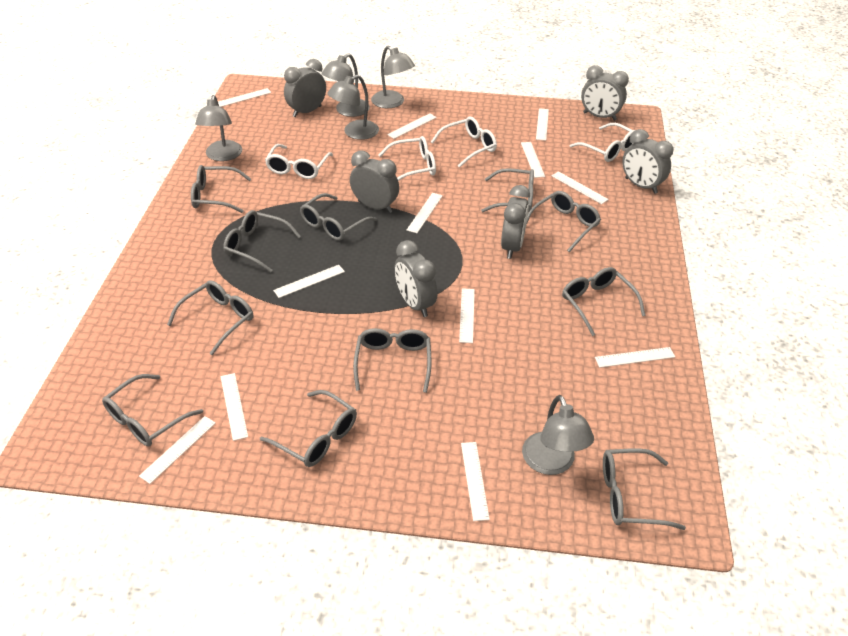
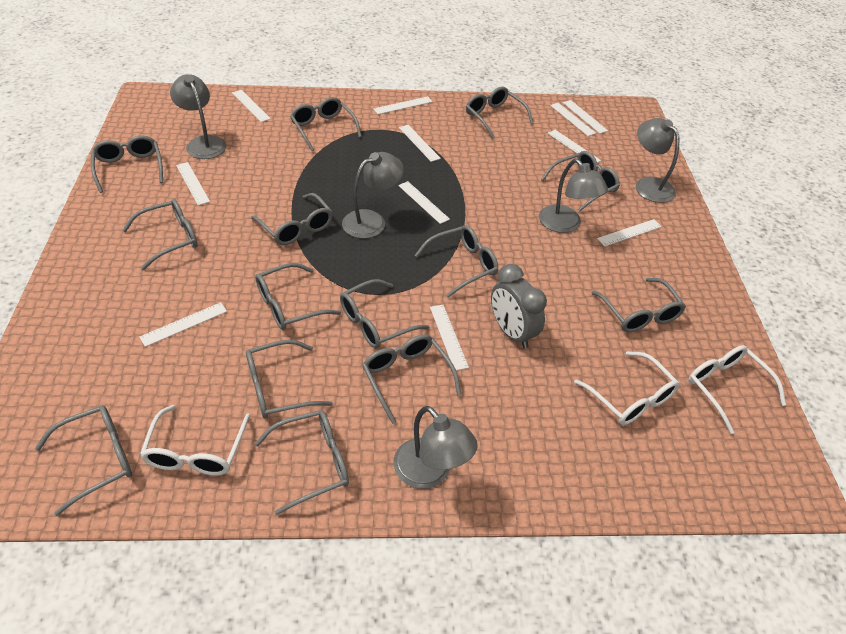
grey clock: 6 -> 1
grey glasses: 11 -> 14
white glasses: 4 -> 3
white ruler: 12 -> 11

